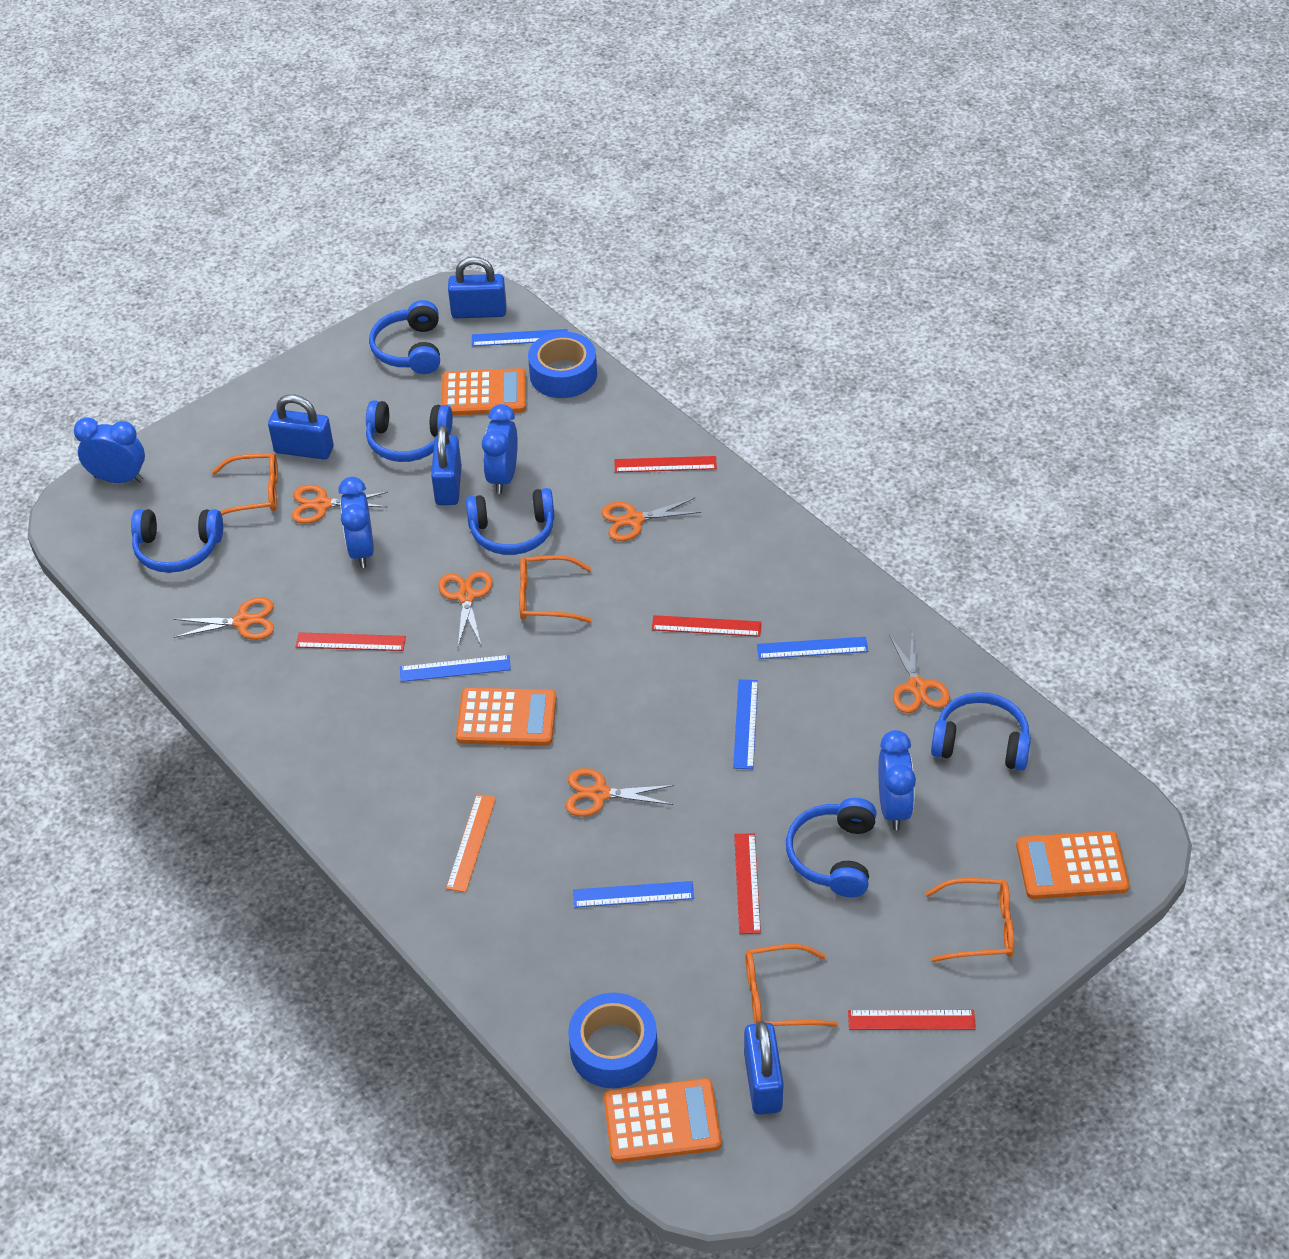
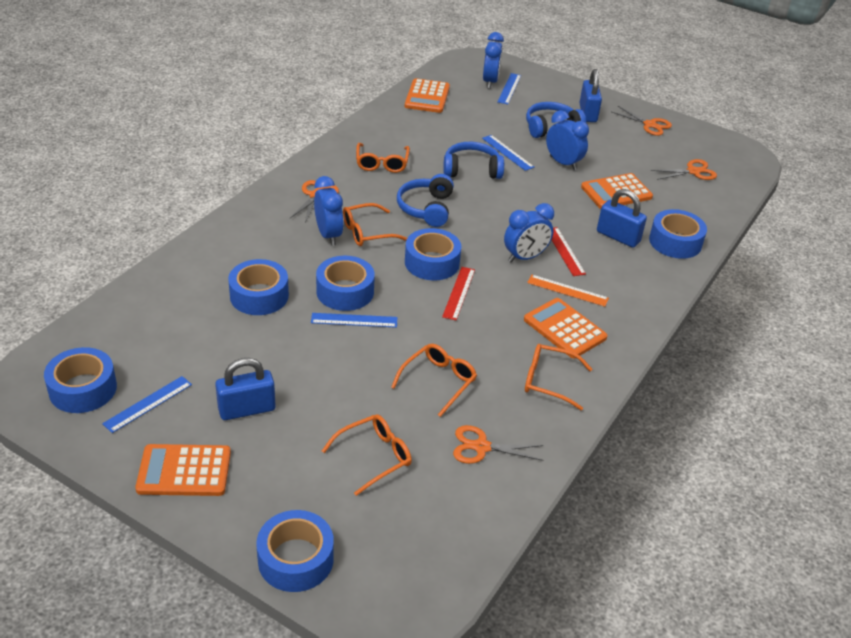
blue headphones: 6 -> 3
blue padlock: 4 -> 3
blue ruler: 5 -> 4
blue tape: 2 -> 6
orange glasses: 4 -> 5
orange scissors: 6 -> 4
red ruler: 5 -> 2

